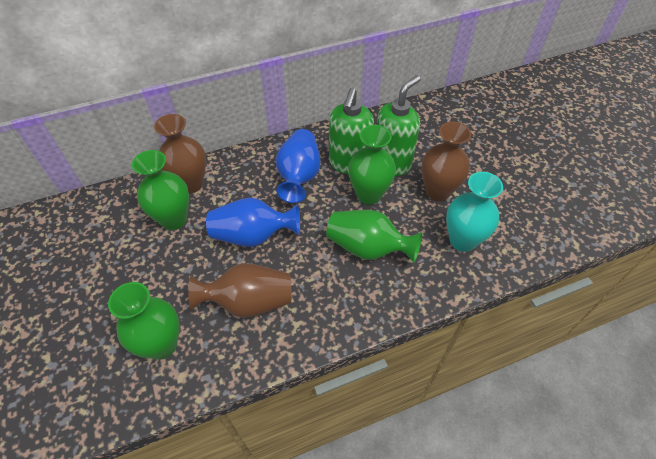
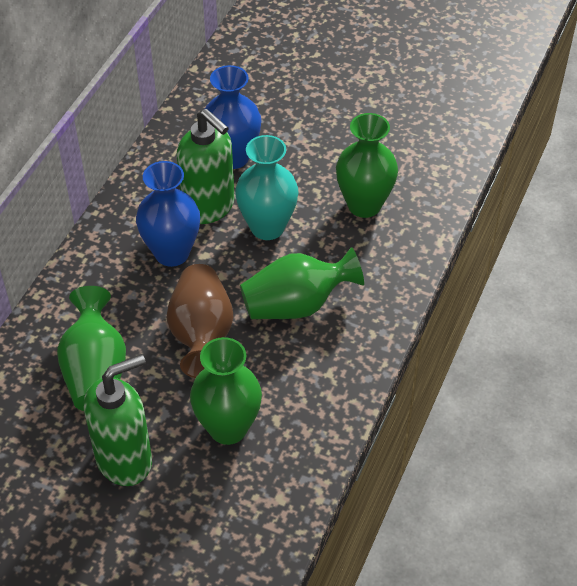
brown vase: 3 -> 1

